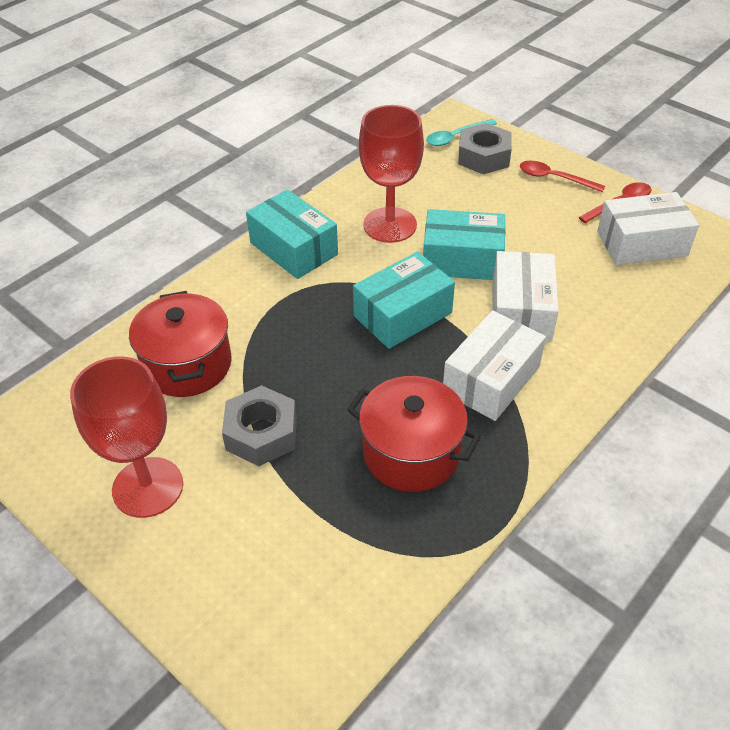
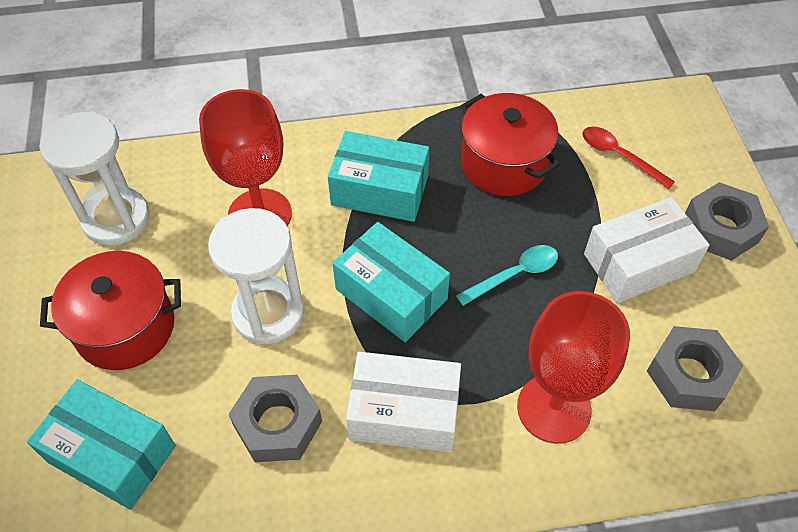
grey nut: 2 -> 3
red spoon: 2 -> 1
white box: 3 -> 2
white hourglass: 0 -> 2

